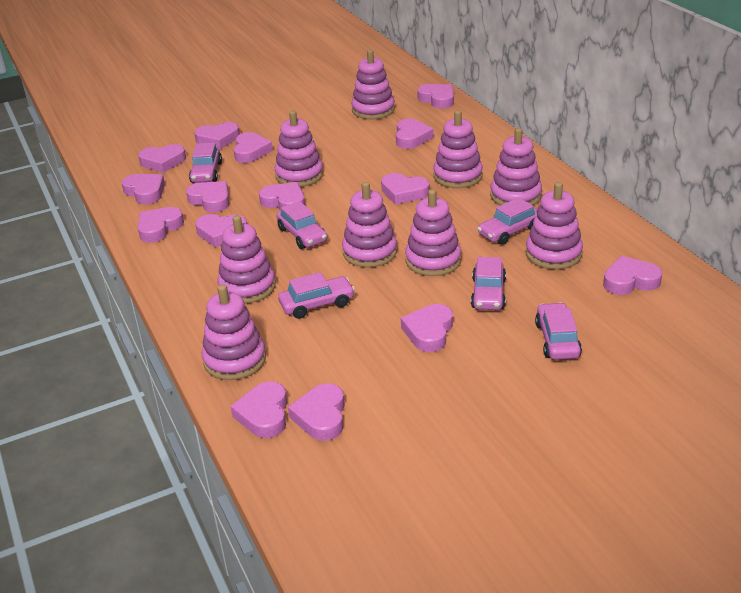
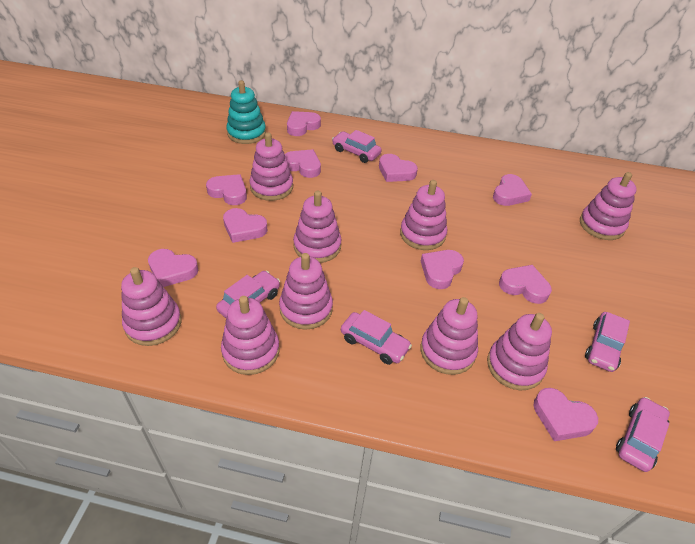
pink car: 6 -> 5
pink heart: 15 -> 10
turquoise stacking toy: 0 -> 1

